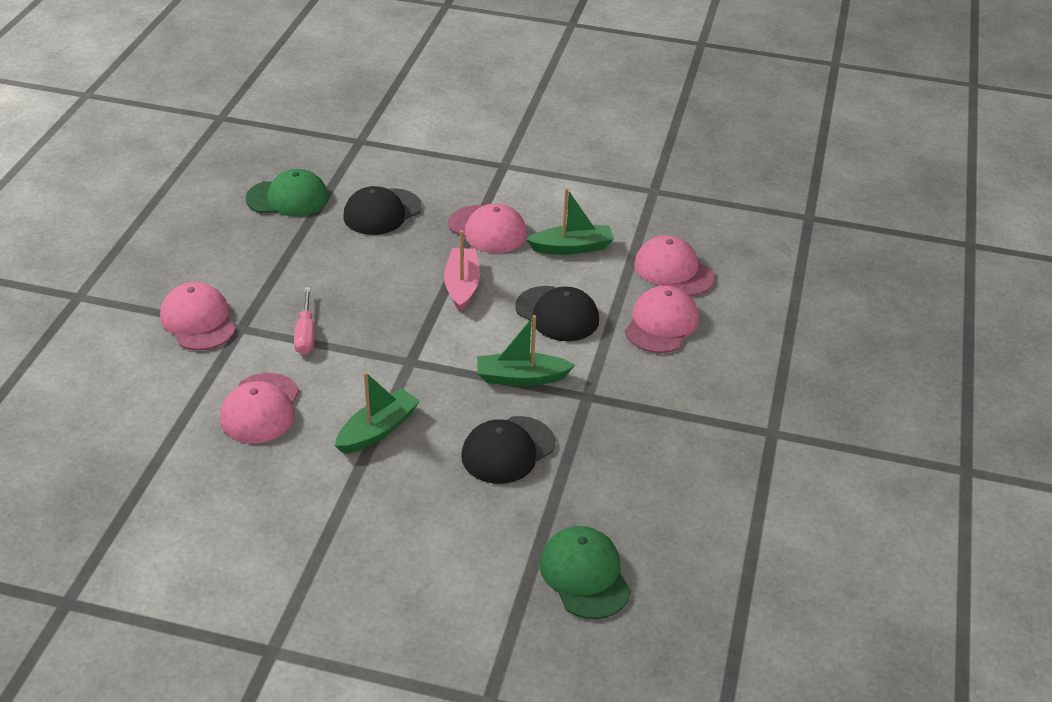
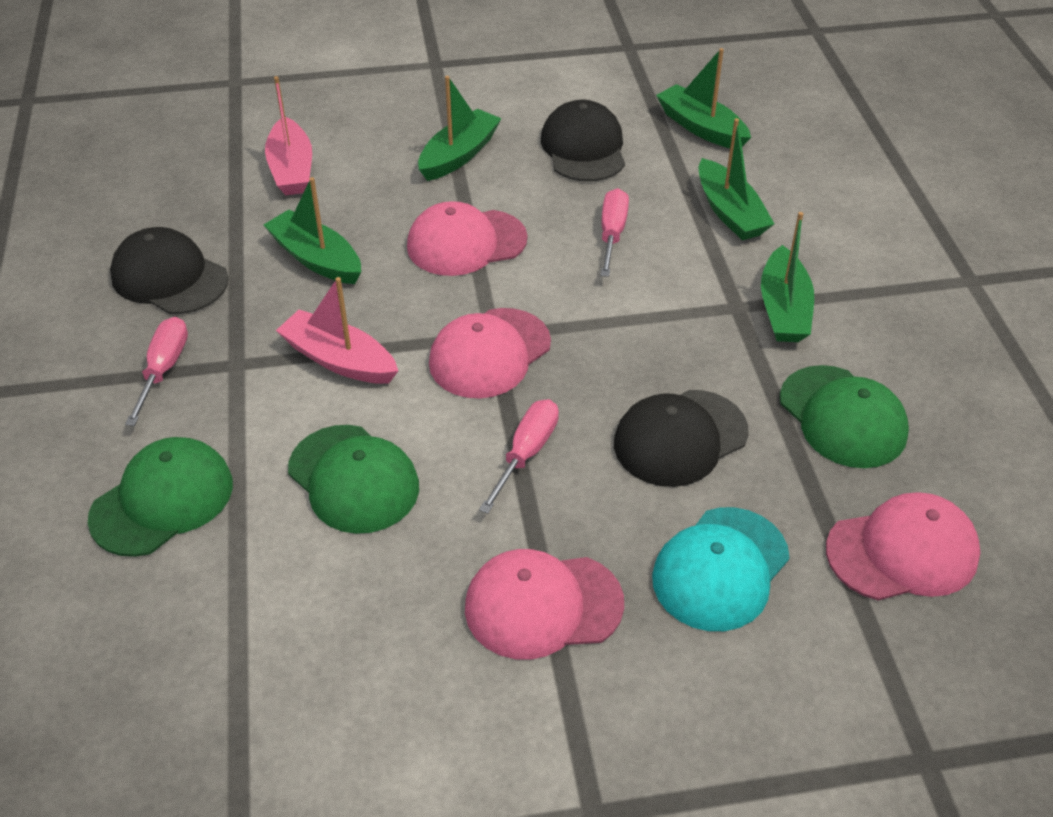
green boat: 3 -> 5
green cap: 2 -> 3
pink boat: 1 -> 2
pink cap: 5 -> 4
pink screwdriver: 1 -> 3
turquoise cap: 0 -> 1

